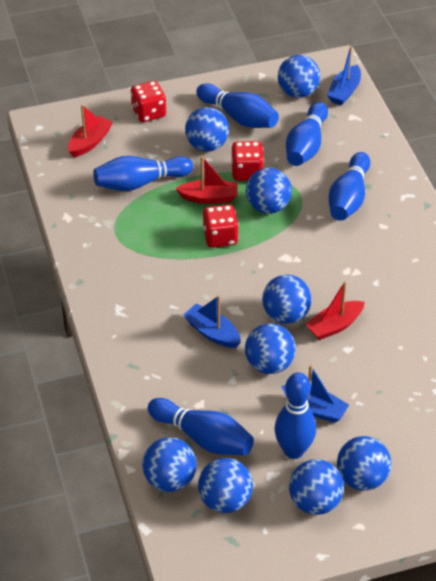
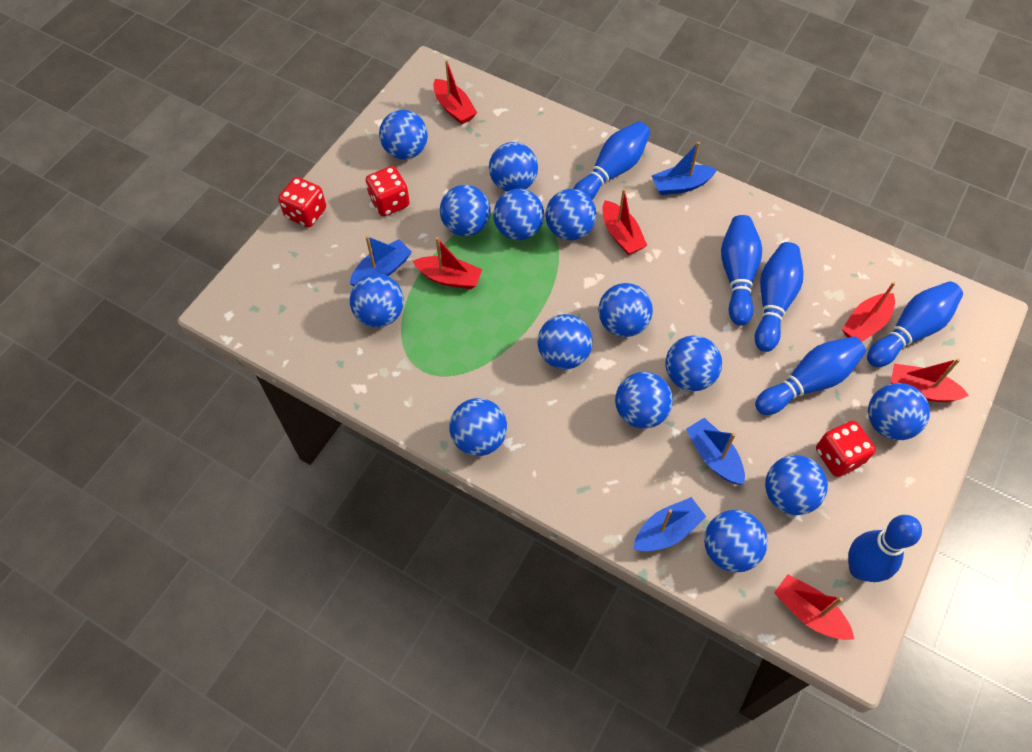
blue ball: 9 -> 14
blue boat: 3 -> 4
red boat: 3 -> 6

